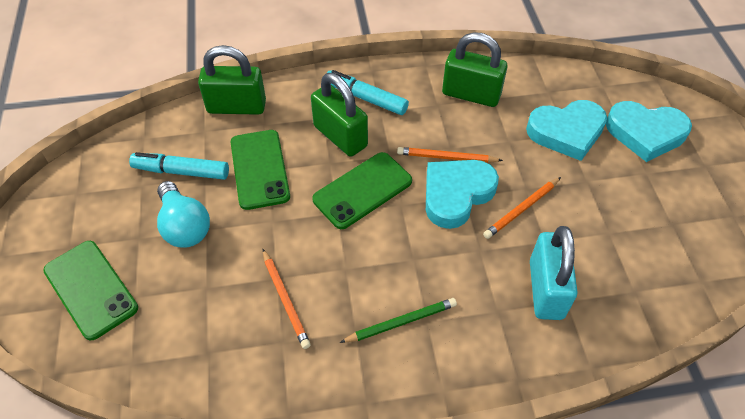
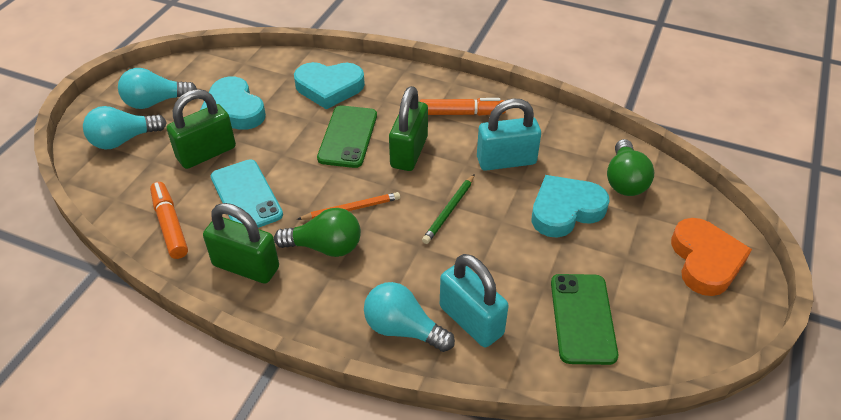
green light bulb: 0 -> 2
green phone: 3 -> 2
orange heart: 0 -> 1
orange marker: 0 -> 2
orange pencil: 3 -> 1
turquoise light bulb: 1 -> 3
turquoise marker: 2 -> 0
turquoise padlock: 1 -> 2
turquoise phone: 0 -> 1

